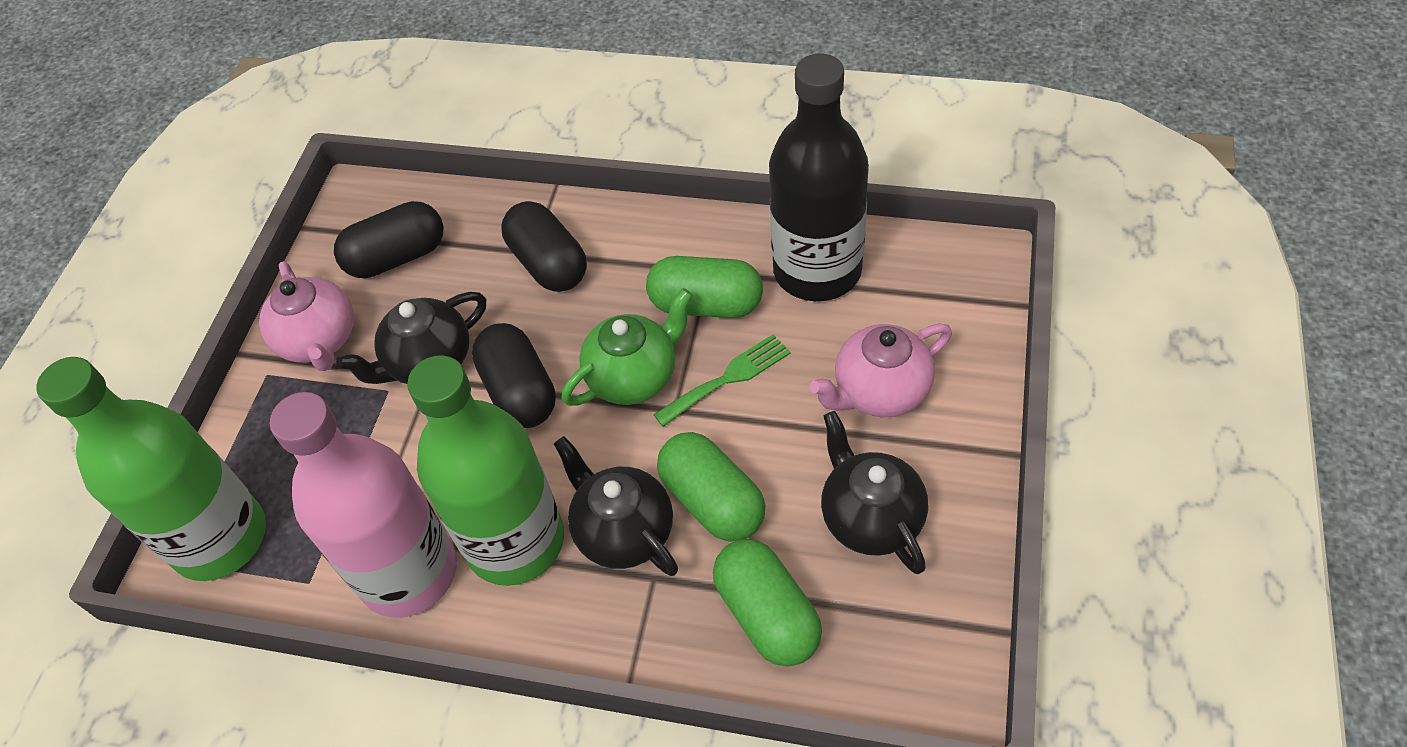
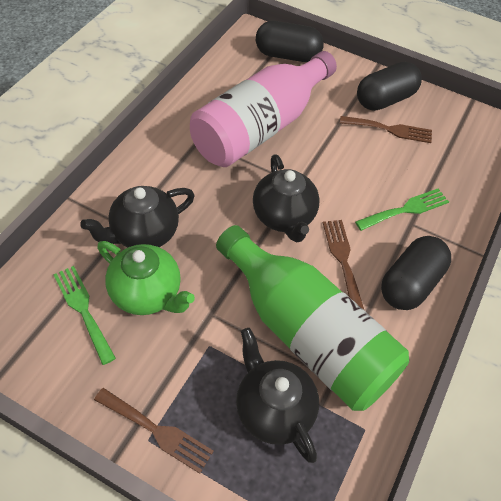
black bottle: 1 -> 0
brown fork: 0 -> 3
green bottle: 2 -> 1
green capsule: 3 -> 0
green fork: 1 -> 2
pink teapot: 2 -> 0

